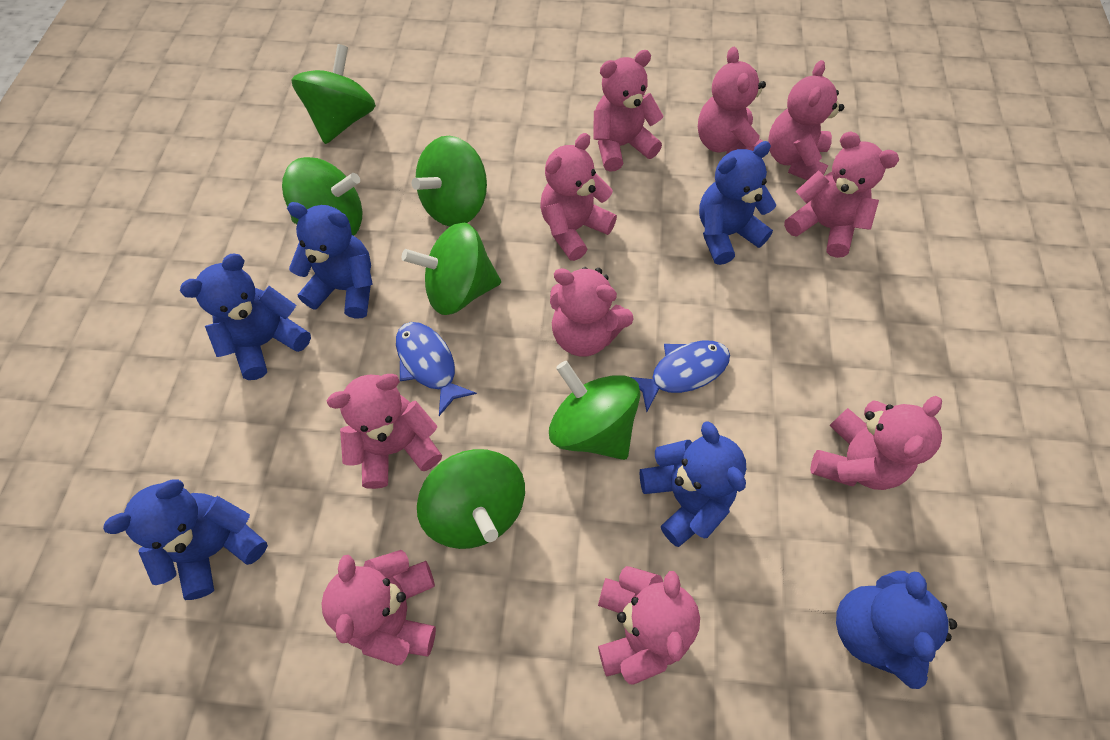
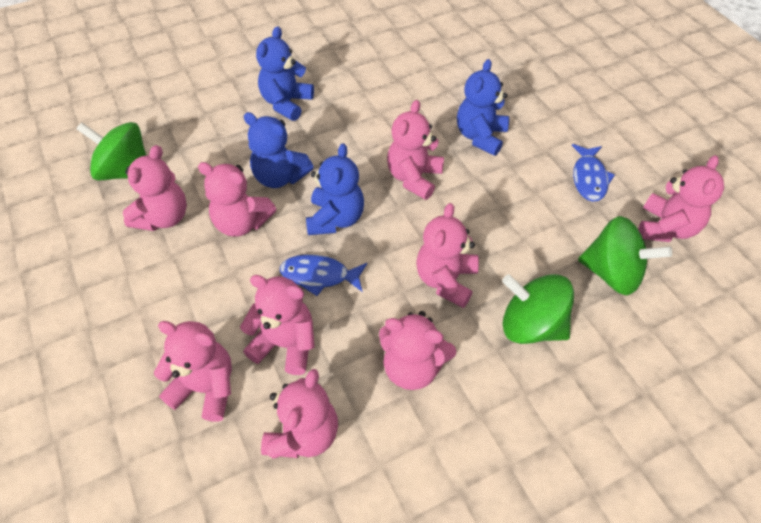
blue teddy bear: 6 -> 4
green spinning top: 6 -> 3
pink teddy bear: 10 -> 9

